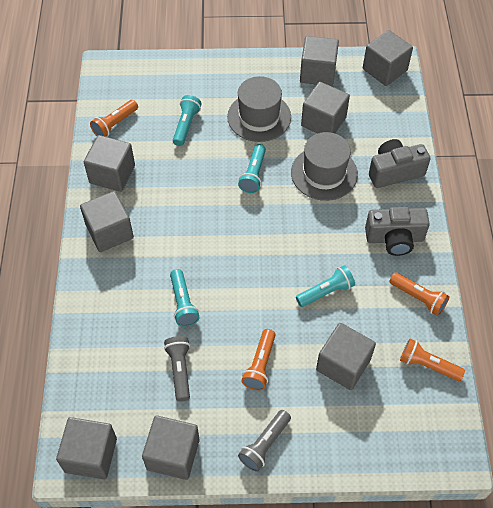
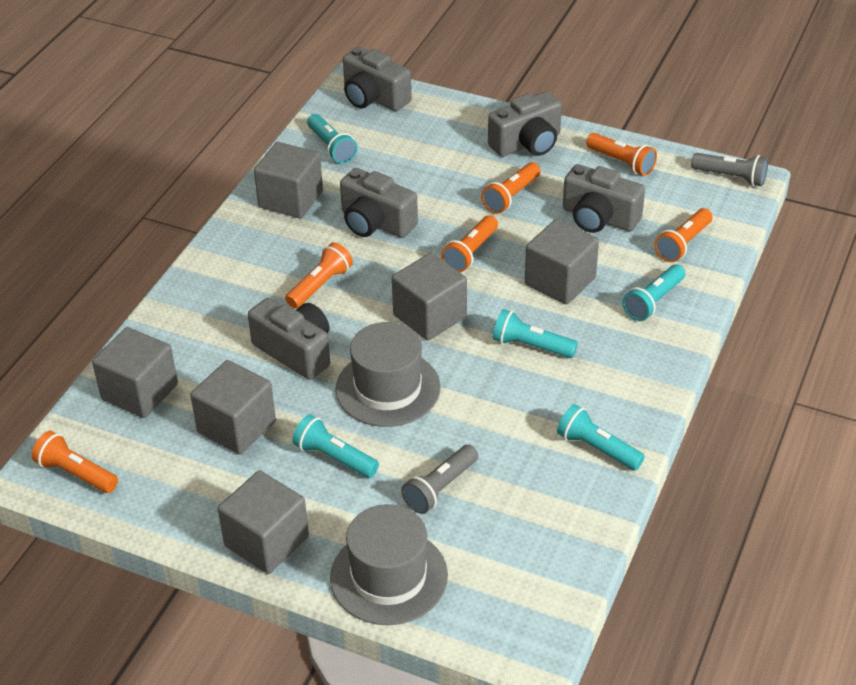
grey camera: 2 -> 5
grey cube: 8 -> 6
orange flashlight: 4 -> 6
turquoise flashlight: 4 -> 5

